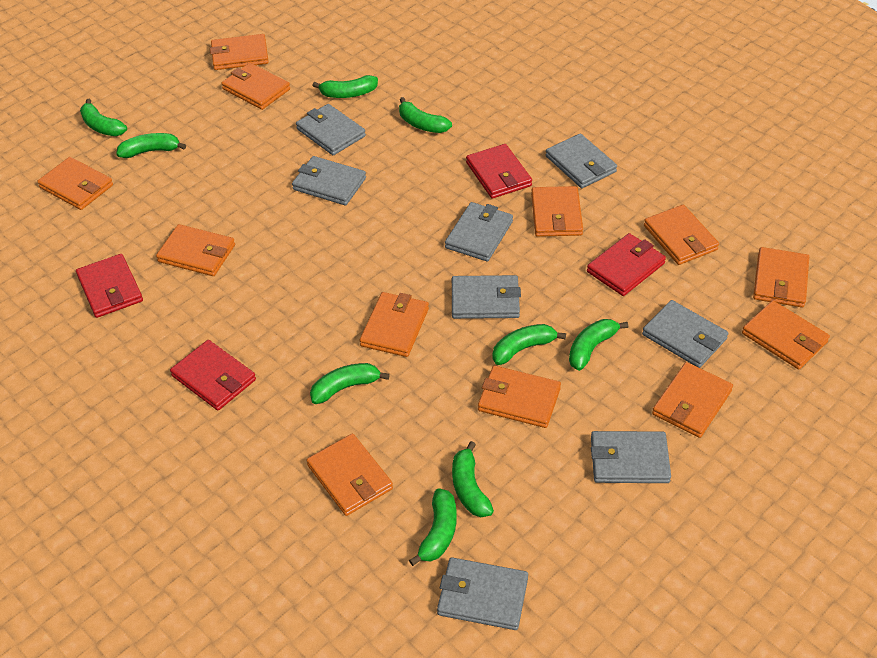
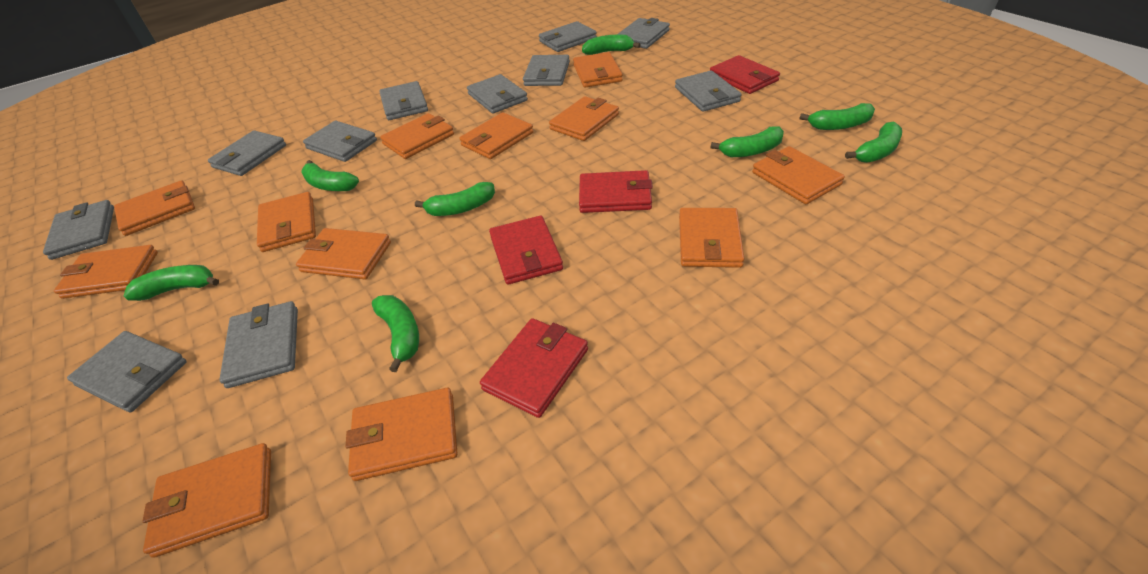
green banana: 9 -> 8
grey wallet: 8 -> 11

